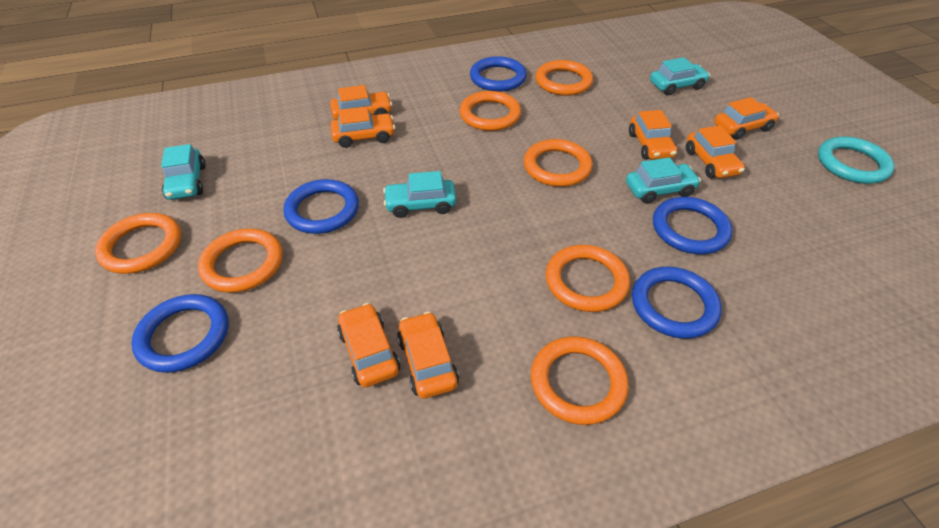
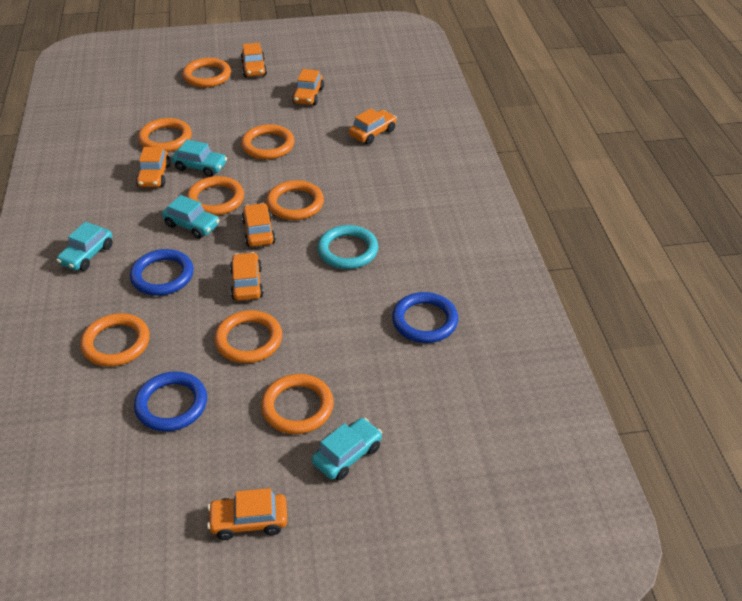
blue ring: 5 -> 3
orange ring: 7 -> 8

